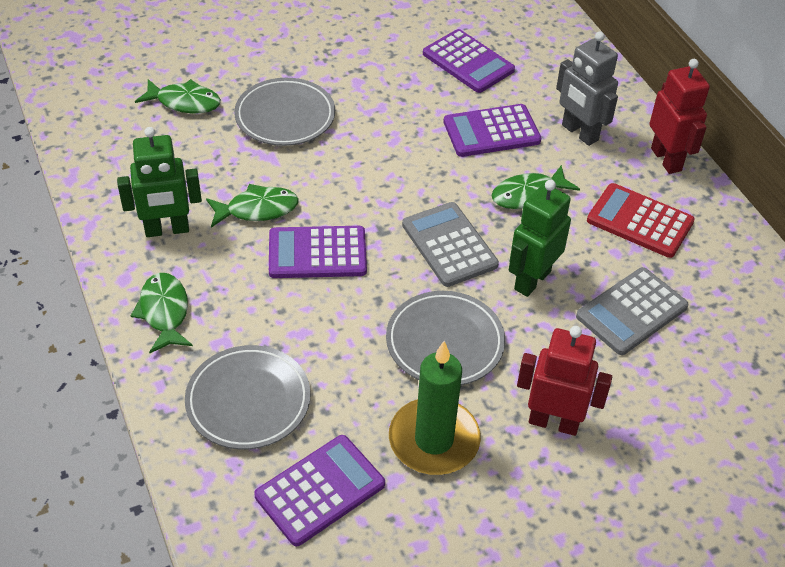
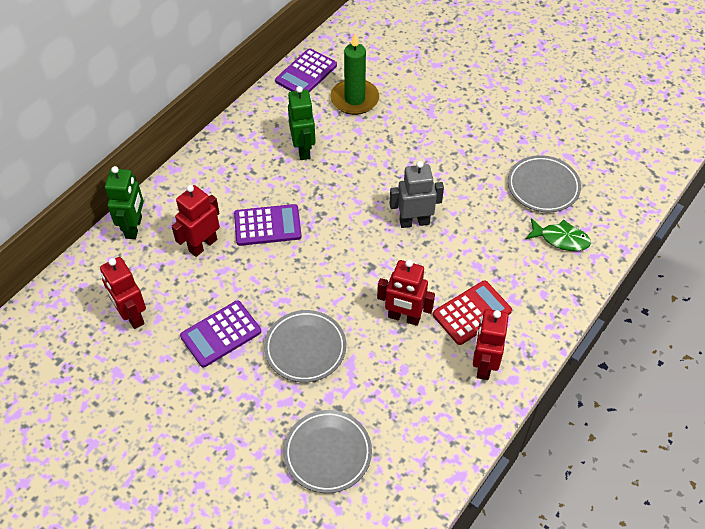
green fish: 4 -> 1
grey calculator: 2 -> 0
purple calculator: 4 -> 3
red robot: 2 -> 4

